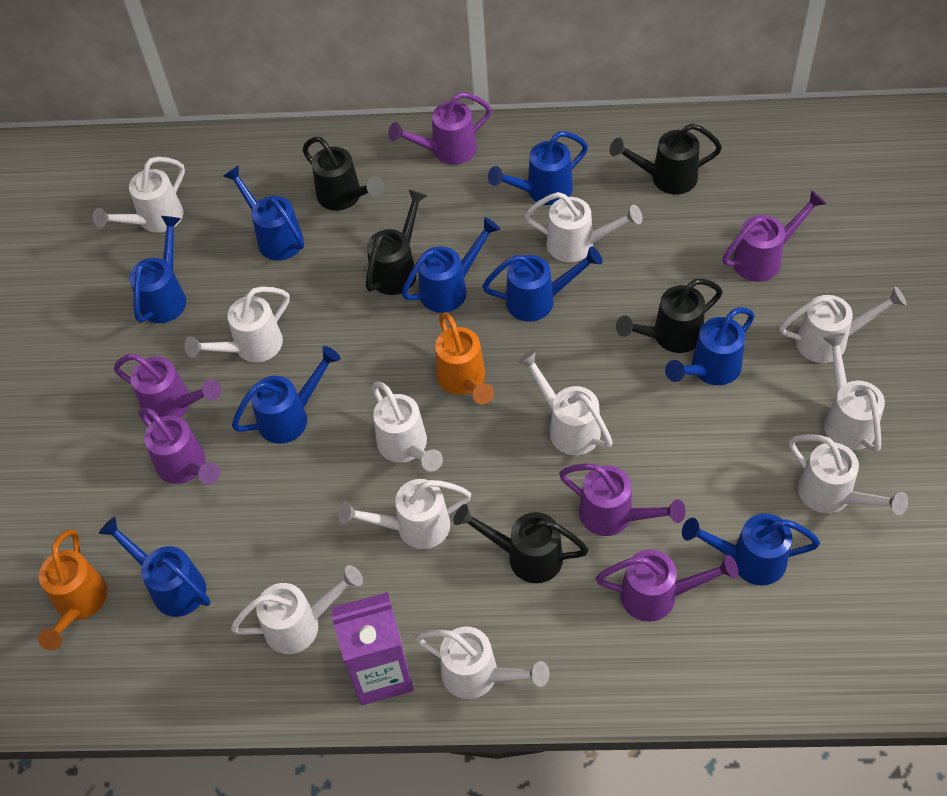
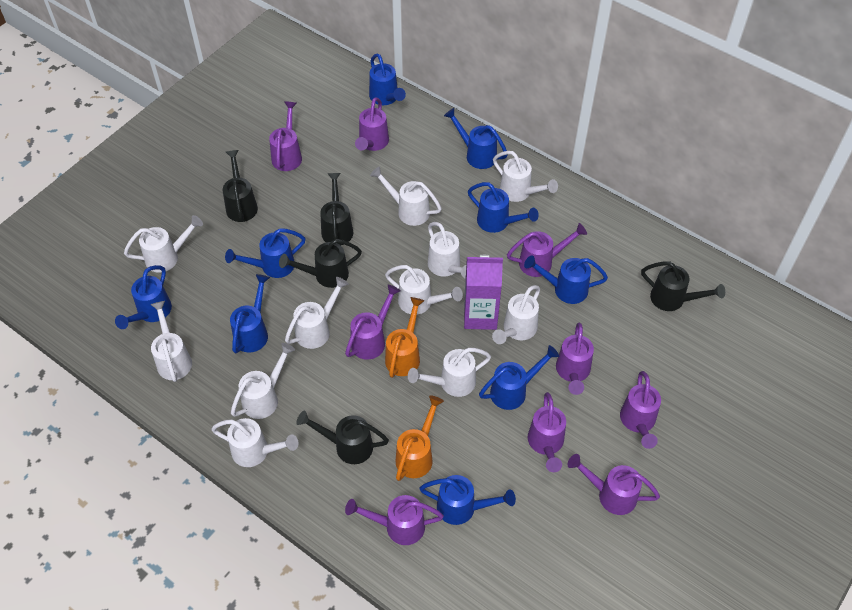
purple watering can: 6 -> 9

